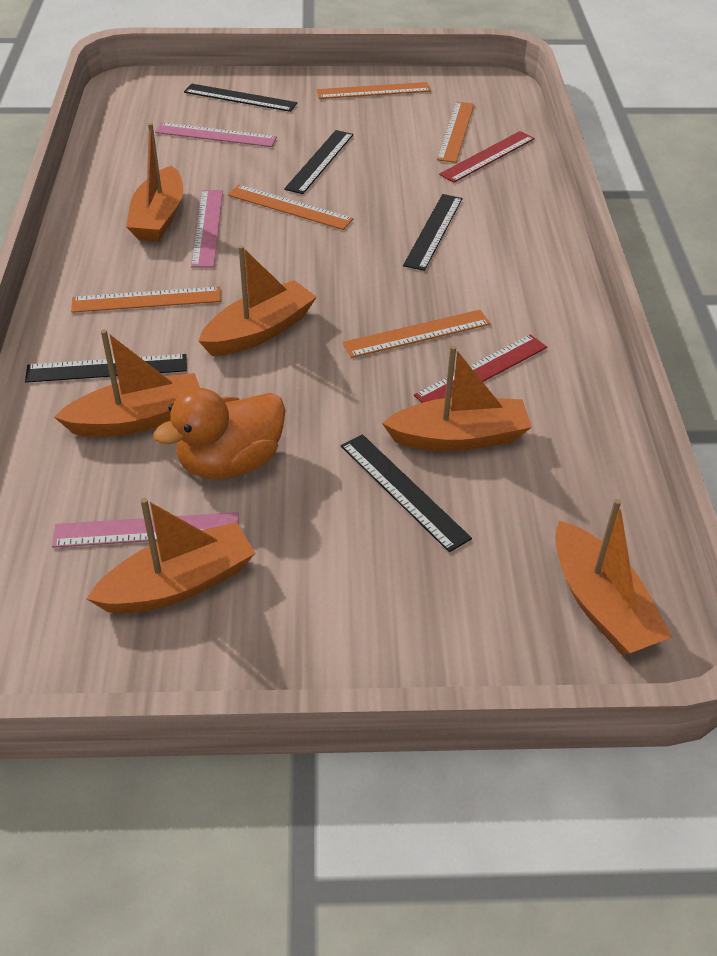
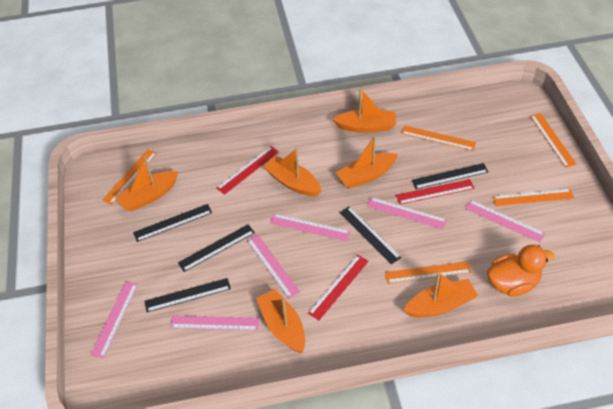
pink ruler: 3 -> 6
red ruler: 2 -> 3

